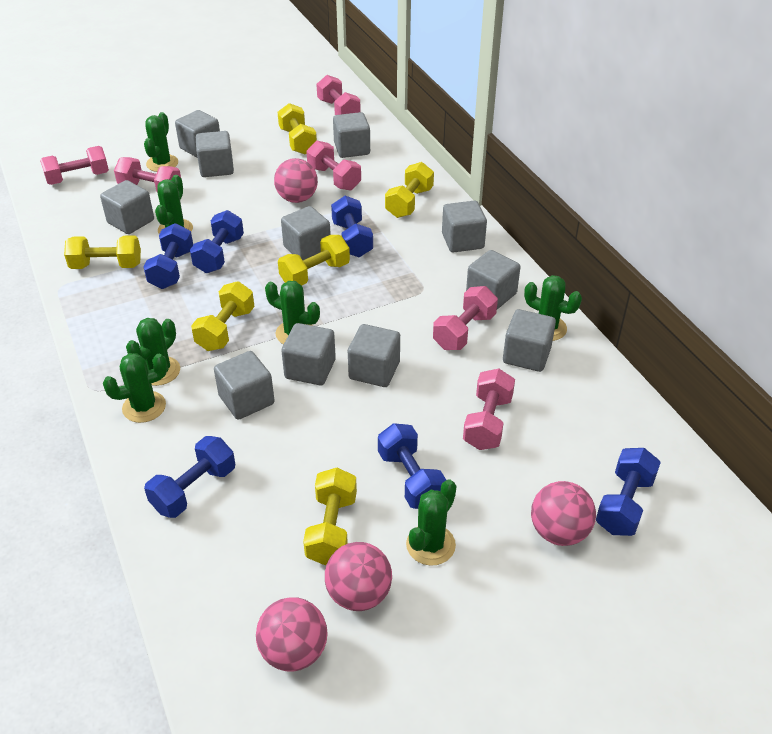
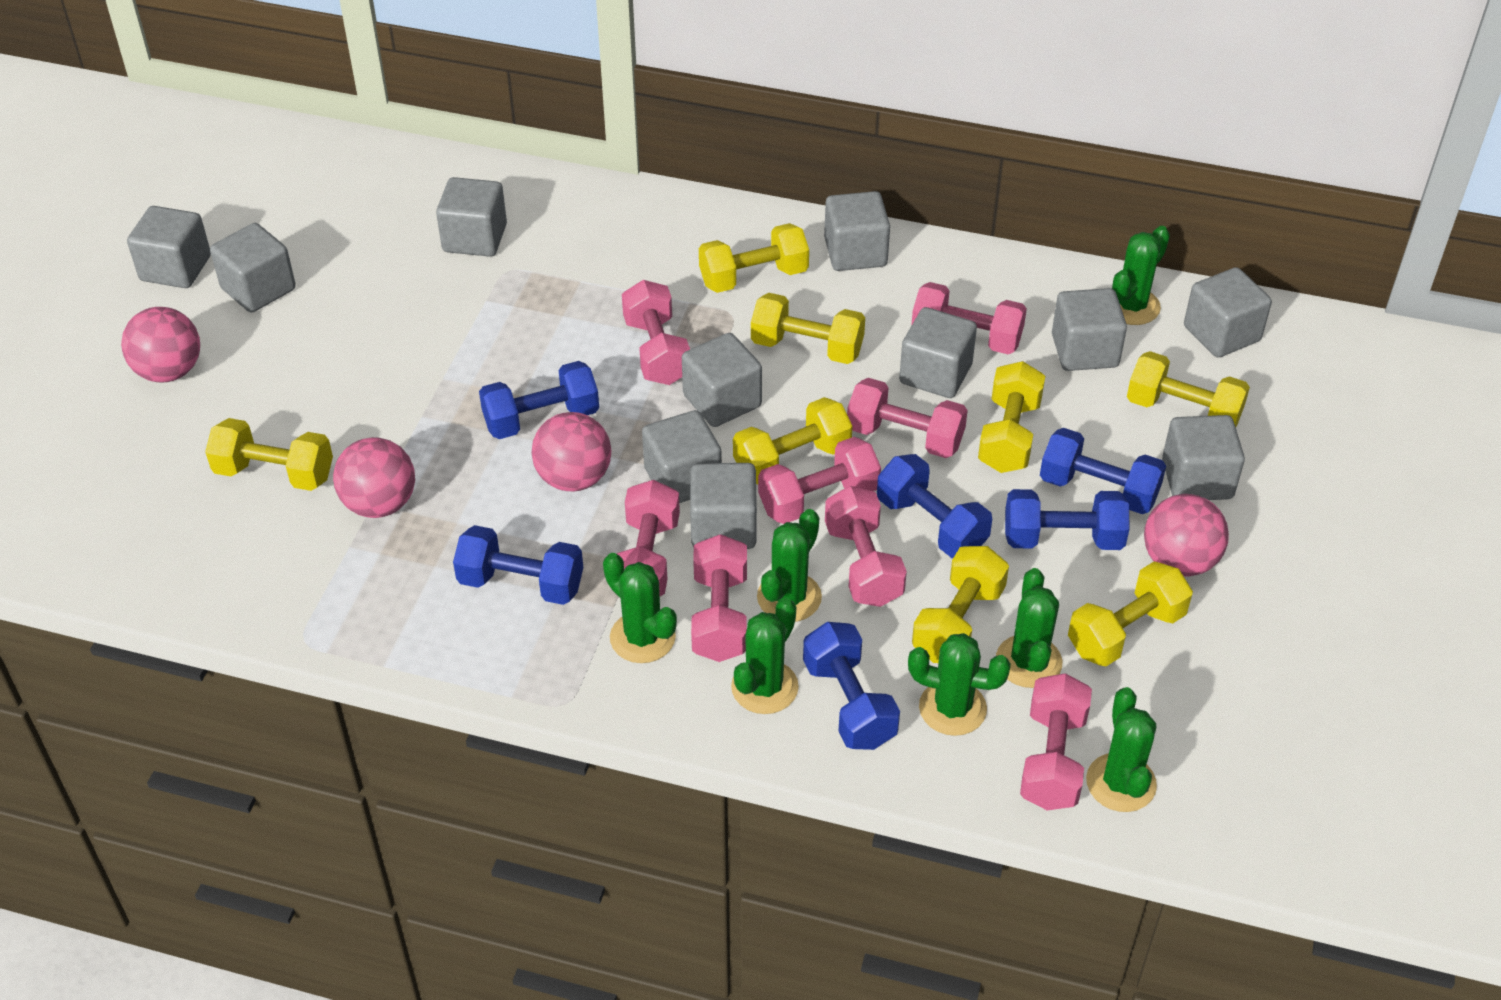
pink dumbbell: 6 -> 8
yellow dumbbell: 6 -> 8

